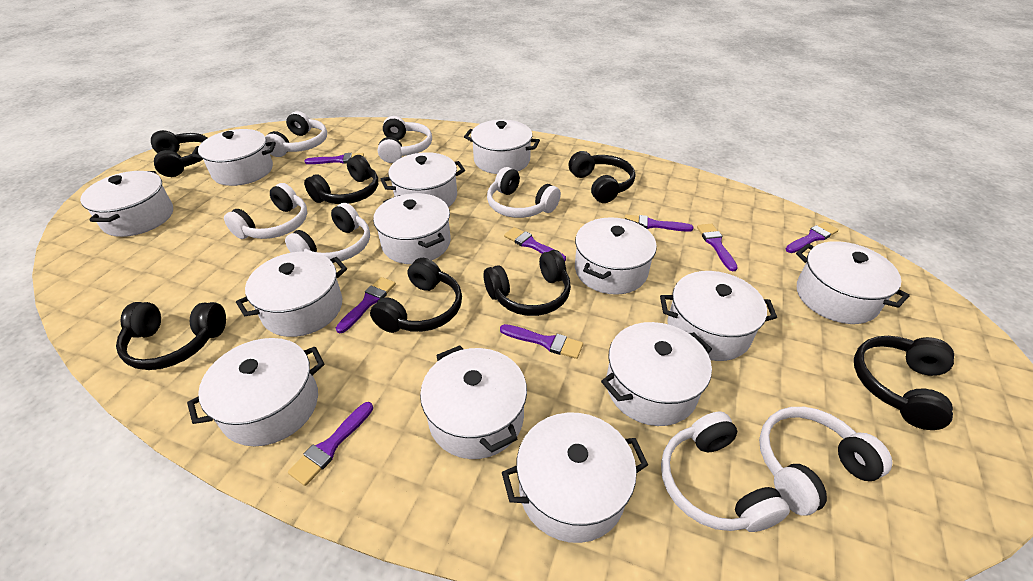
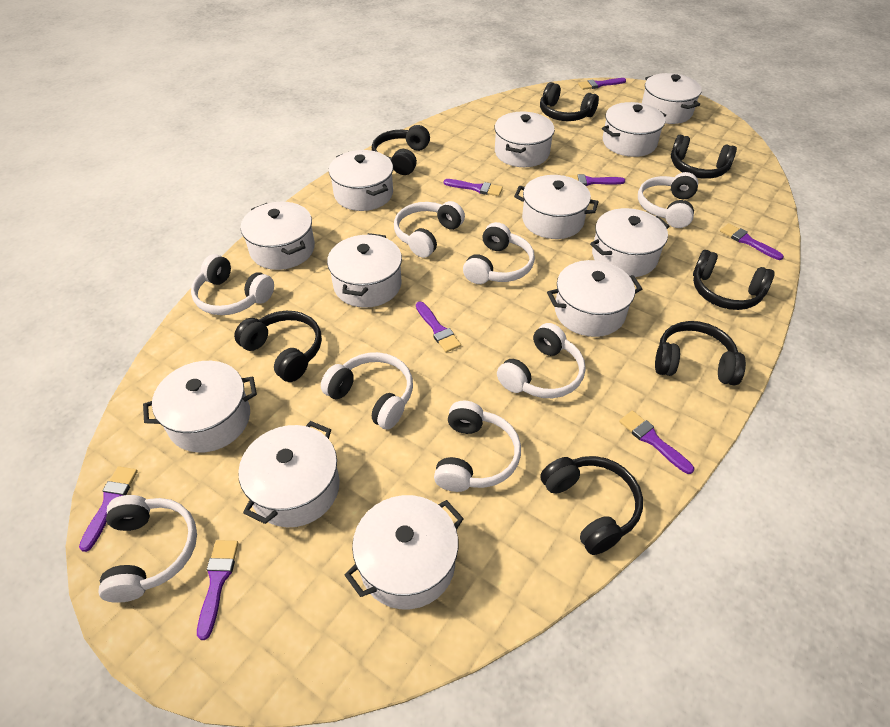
white headphones: 7 -> 8
white pot: 13 -> 12

